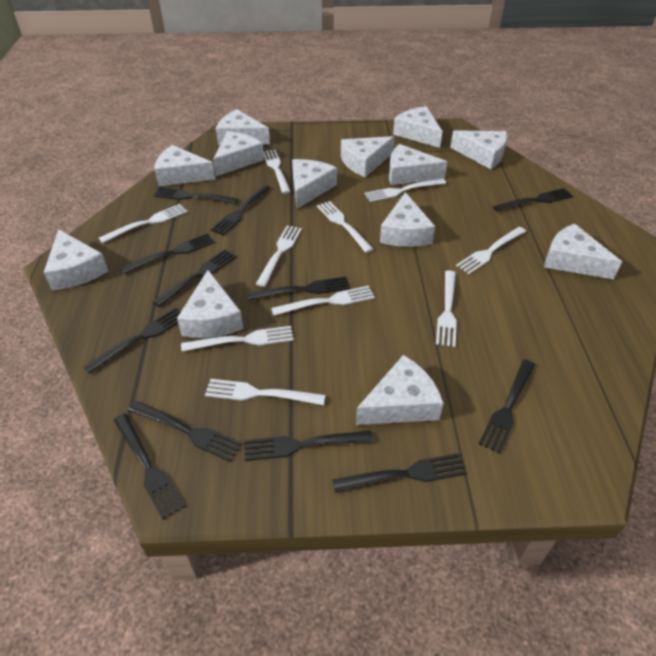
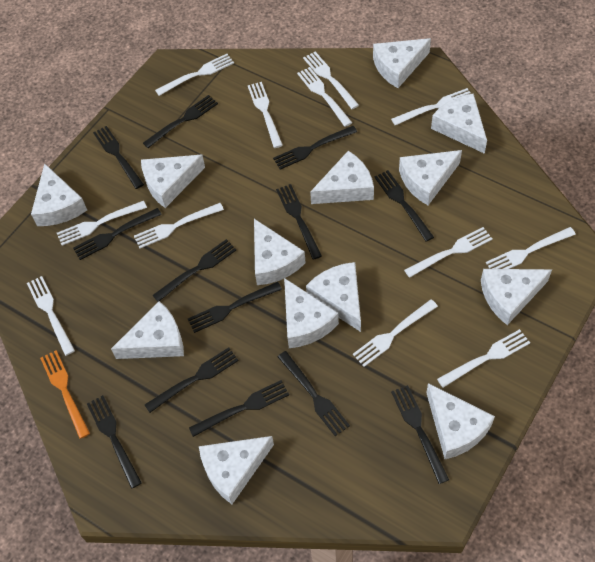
black fork: 12 -> 13
orange fork: 0 -> 1
white fork: 10 -> 12

